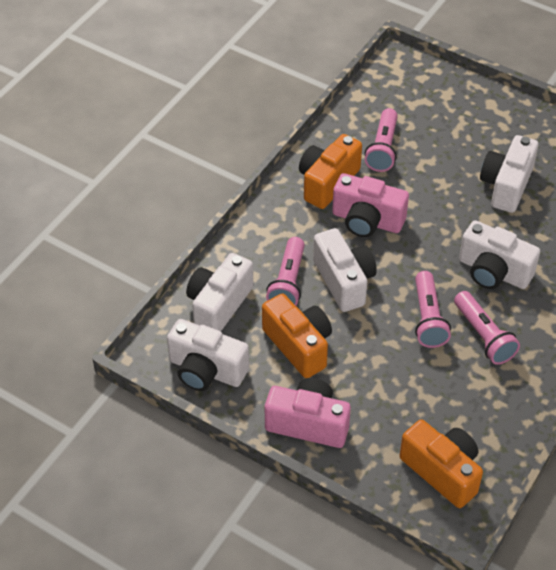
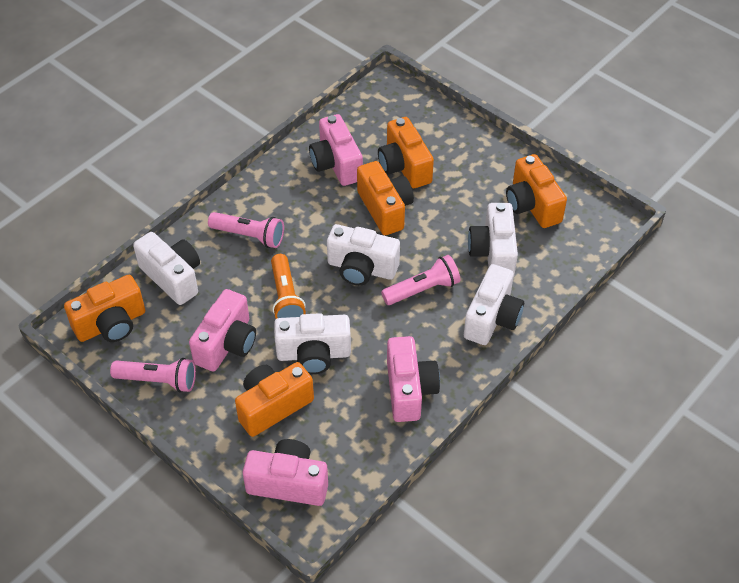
orange camera: 3 -> 5
orange flashlight: 0 -> 1
pink camera: 2 -> 4
pink flashlight: 4 -> 3

